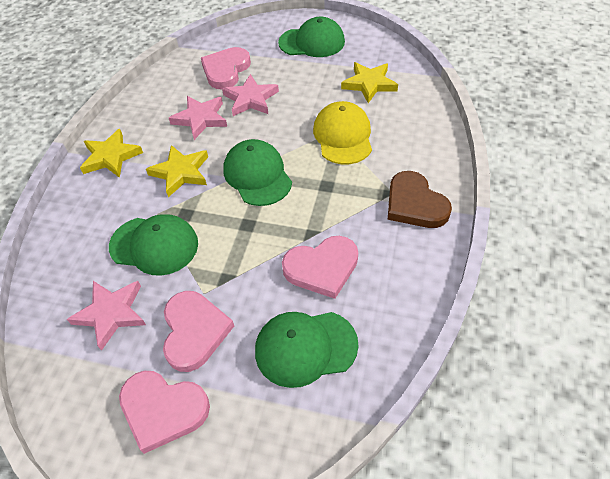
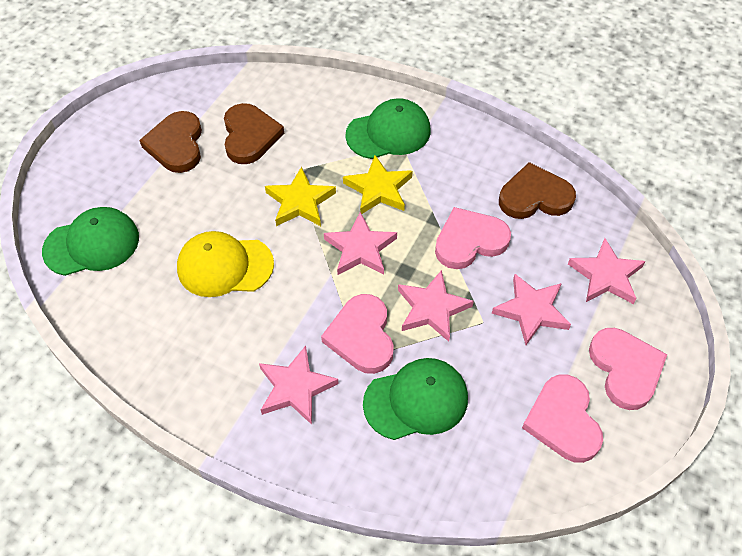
brown heart: 1 -> 3
green cap: 4 -> 3
pink star: 3 -> 5
yellow star: 3 -> 2

